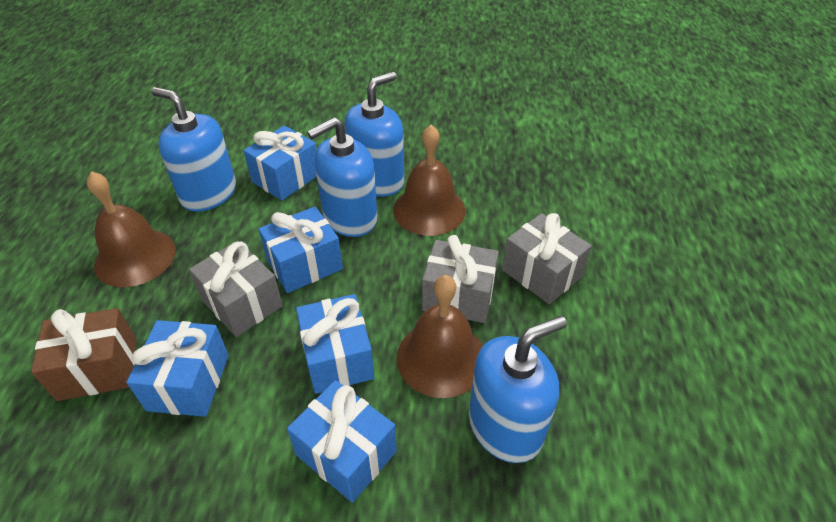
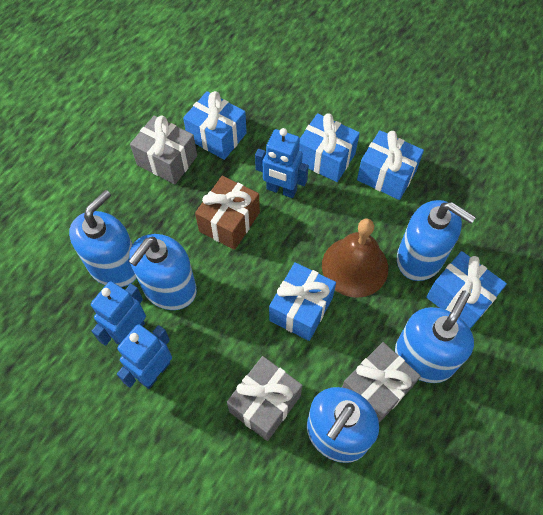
blue robot: 0 -> 3
blue soap dispenser: 4 -> 5
brown bell: 3 -> 1

